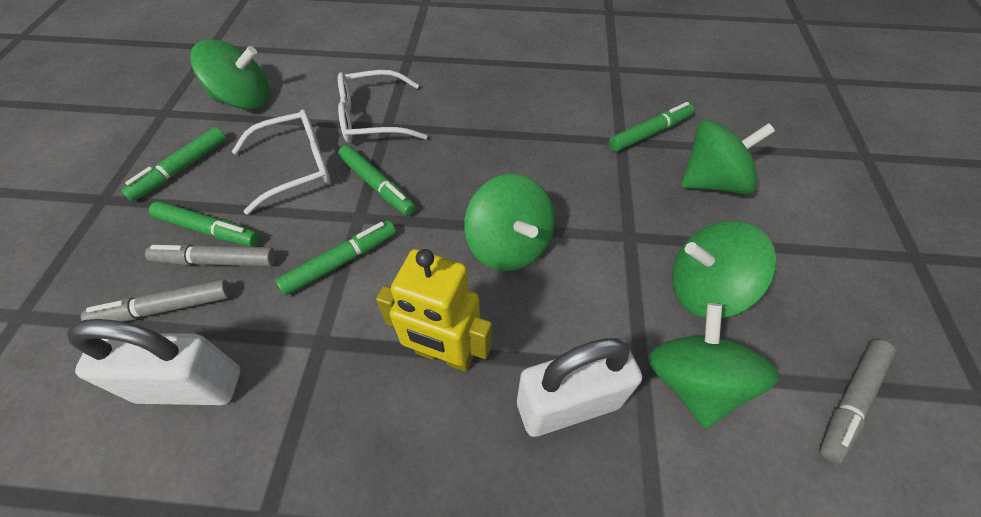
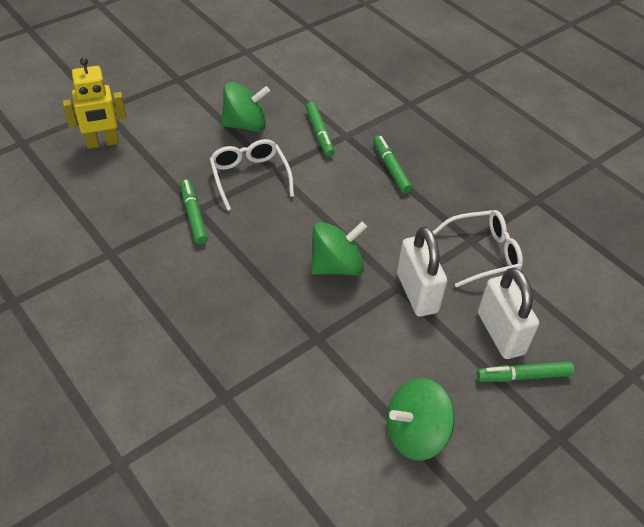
green marker: 5 -> 4
green spinning top: 5 -> 3
grey marker: 3 -> 0

